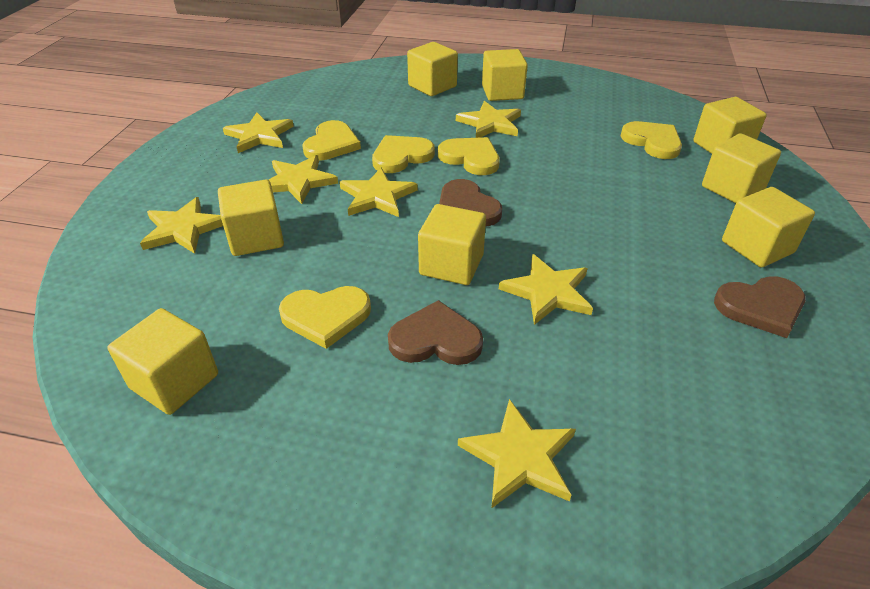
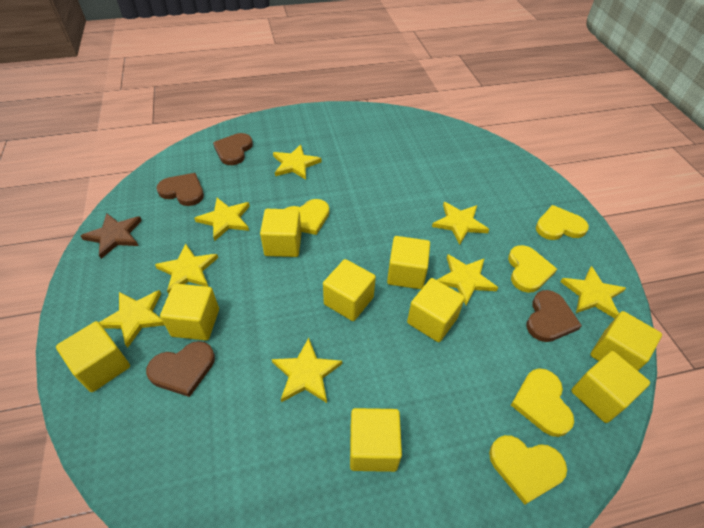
brown heart: 3 -> 4
brown star: 0 -> 1
yellow cube: 8 -> 9
yellow star: 7 -> 8

